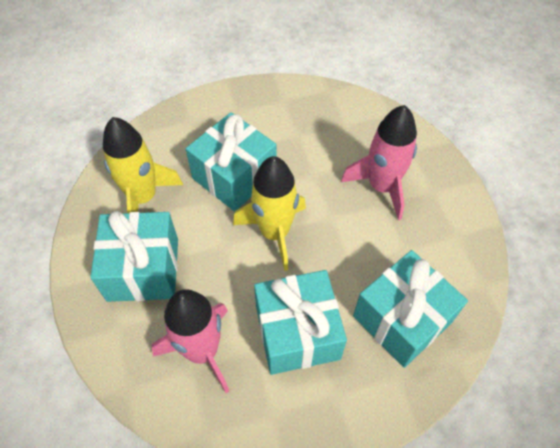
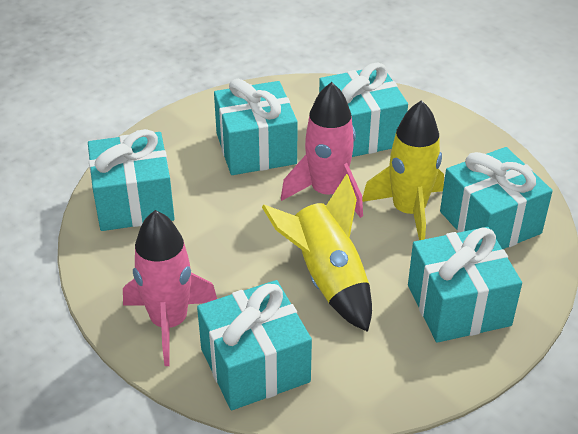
turquoise gift: 4 -> 6

